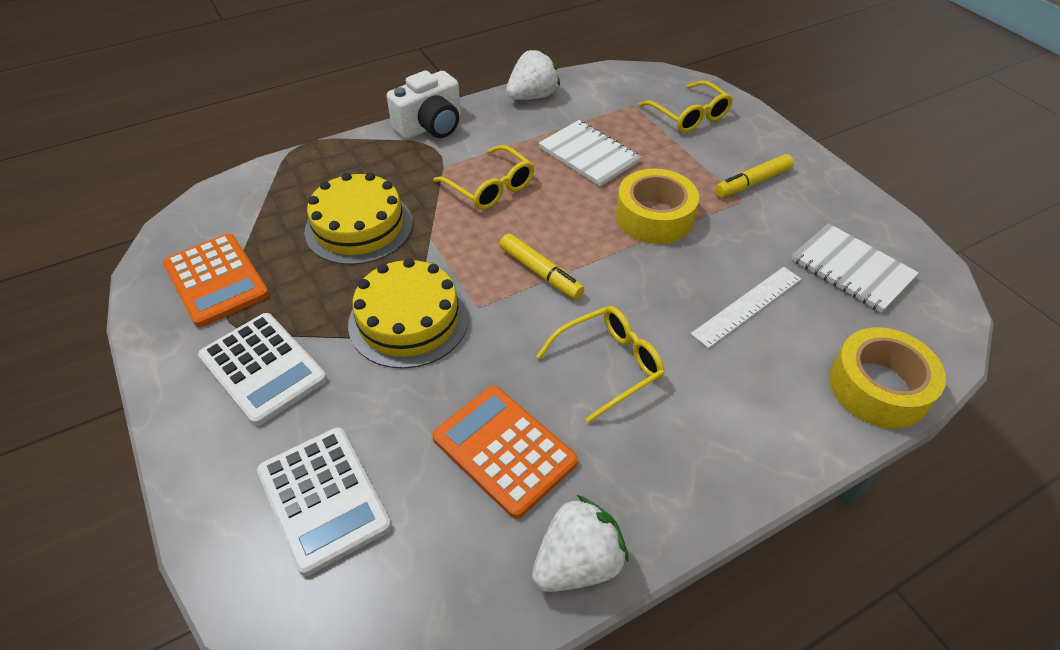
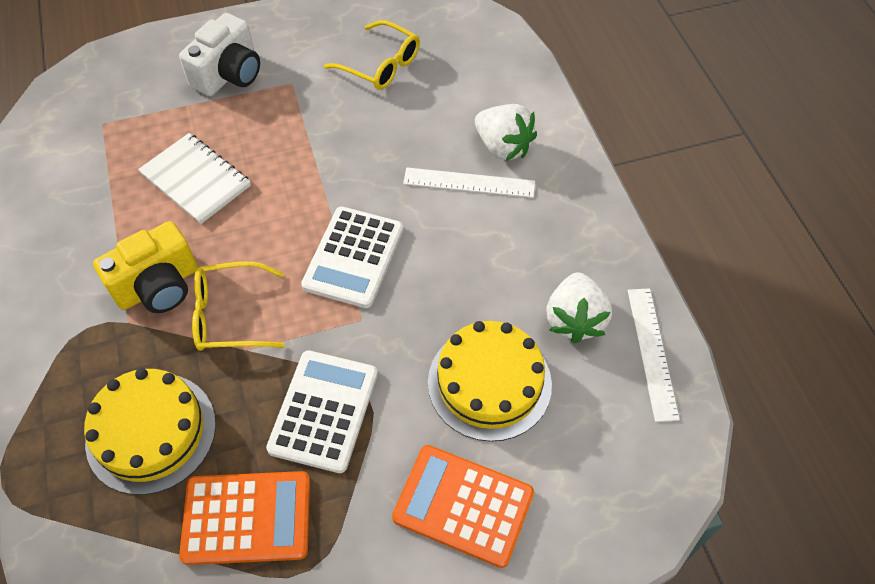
white notebook: 2 -> 1
white ruler: 1 -> 2
yellow camera: 0 -> 1
yellow glasses: 3 -> 2
yellow marker: 2 -> 0
yellow tape: 2 -> 0

